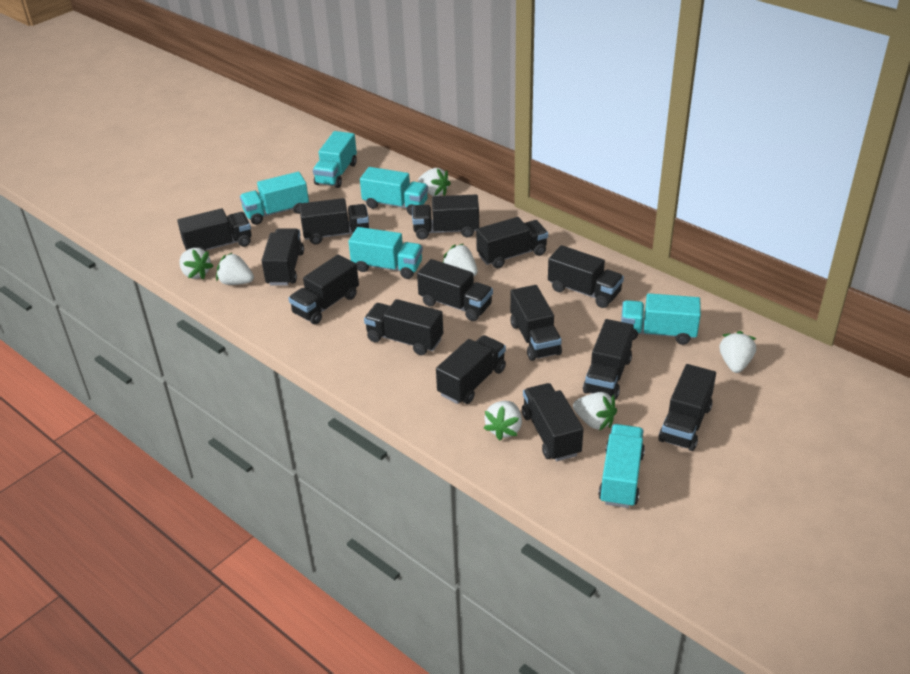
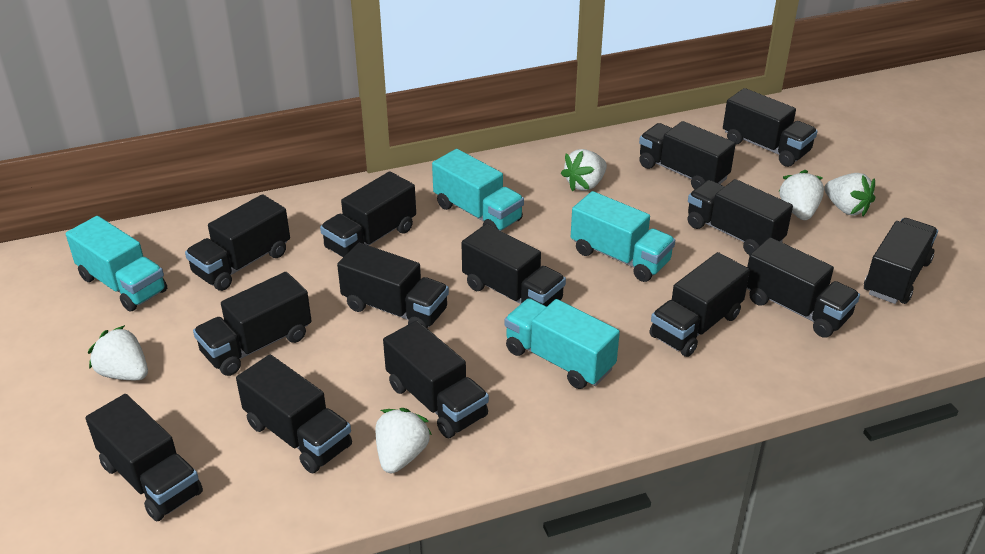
turquoise truck: 6 -> 4
white strawberry: 7 -> 5

